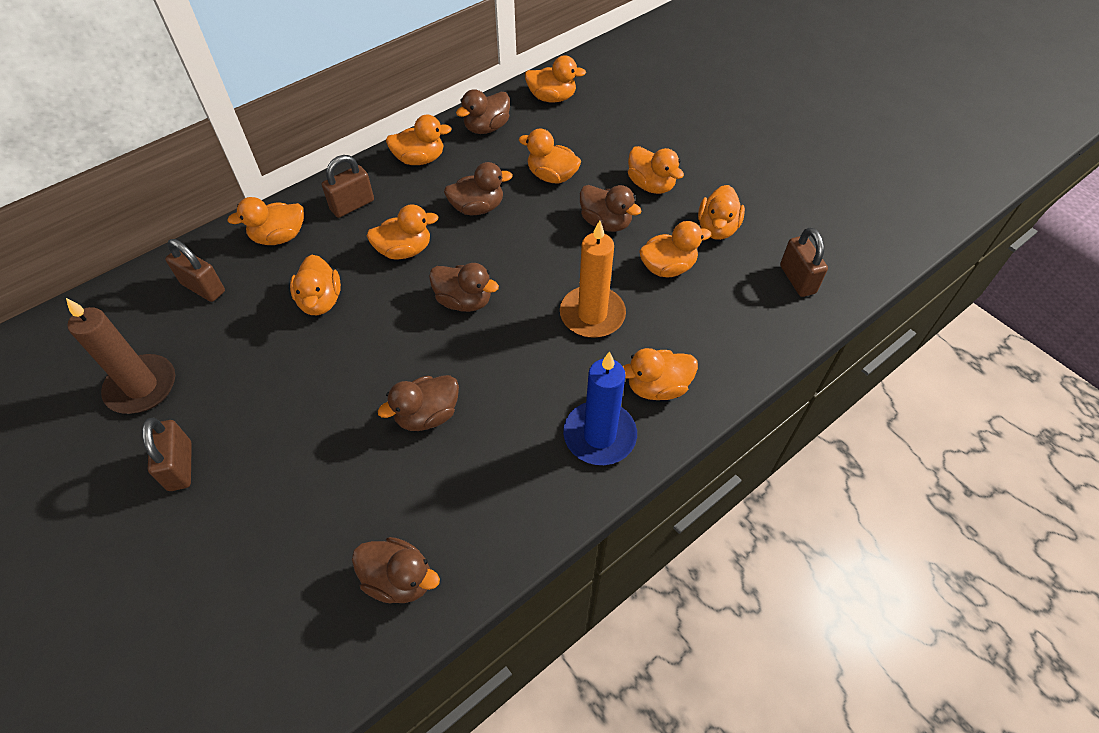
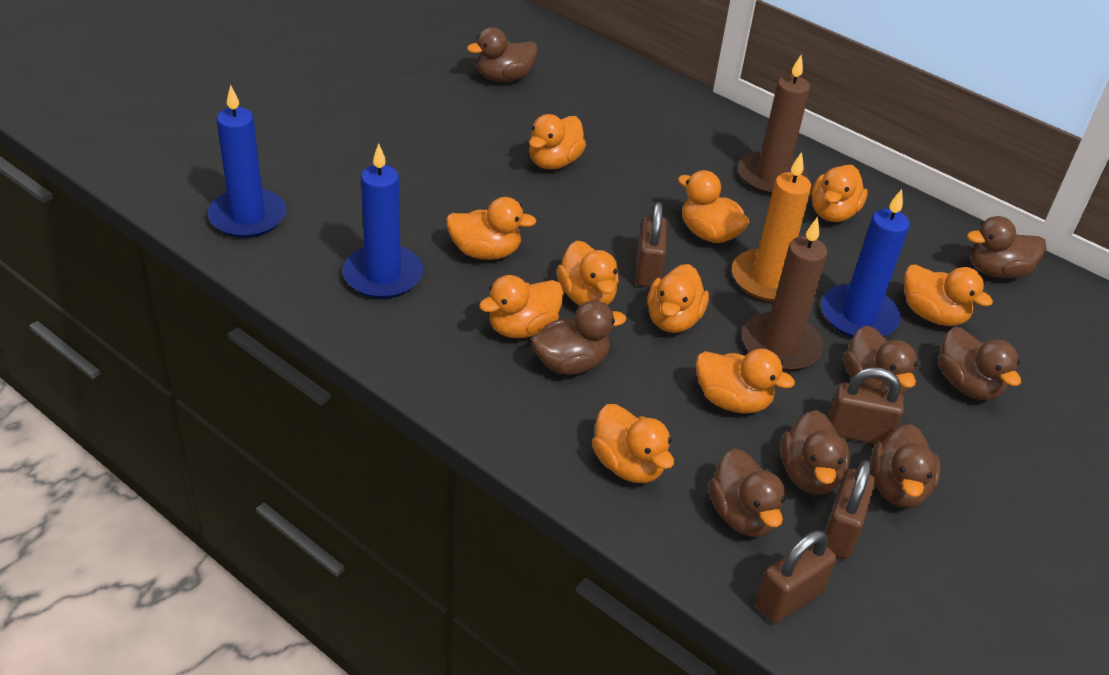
blue candle: 1 -> 3
brown candle: 1 -> 2
brown duck: 6 -> 8

